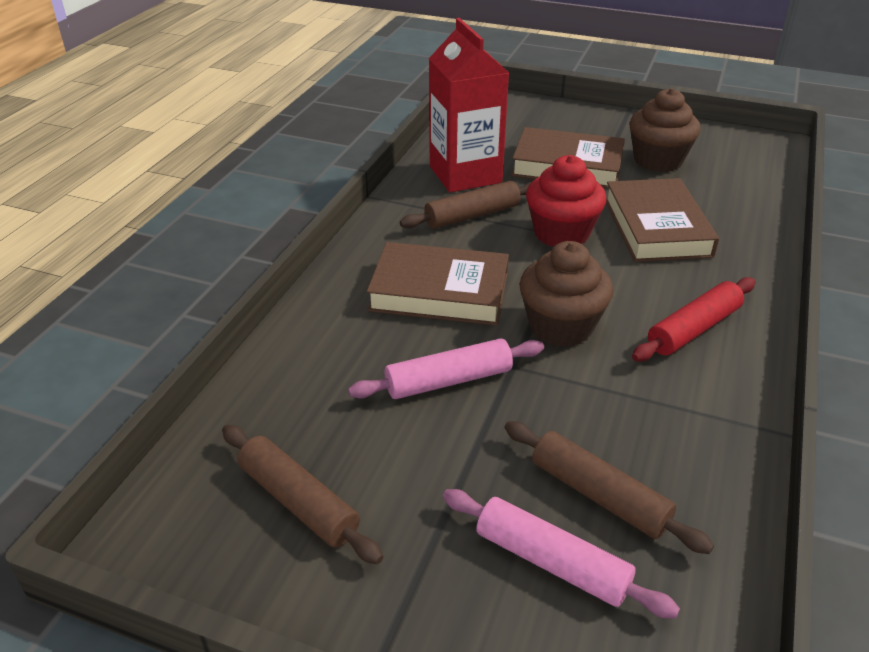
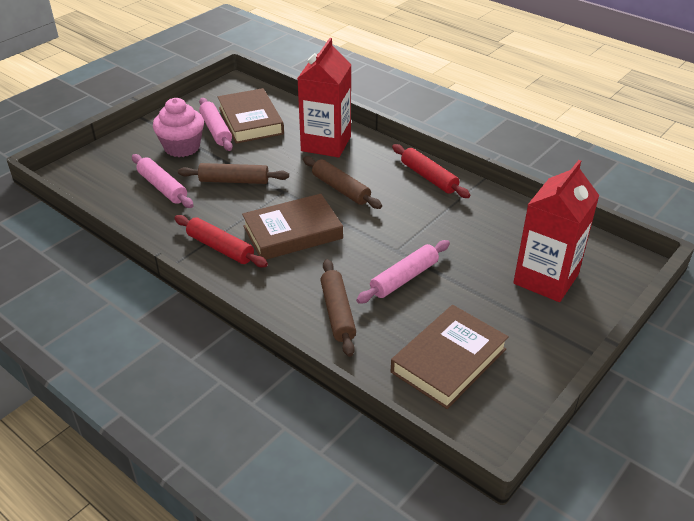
brown cupcake: 2 -> 0
pink cupcake: 0 -> 1
pink rolling pin: 2 -> 3
red carton: 1 -> 2
red cupcake: 1 -> 0
red rolling pin: 1 -> 2

